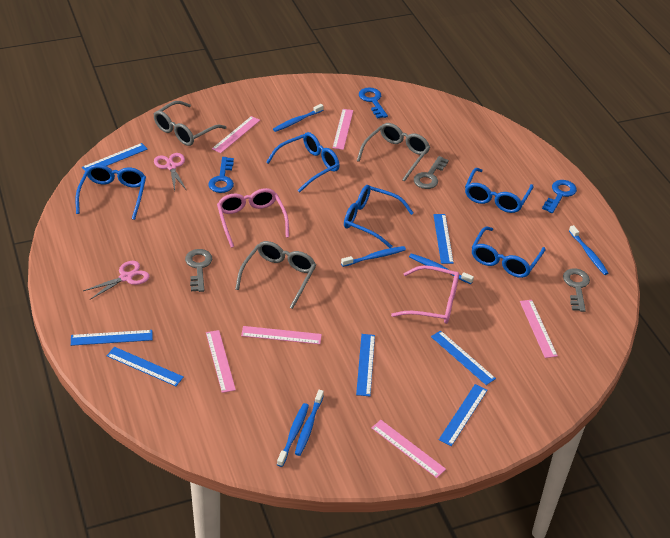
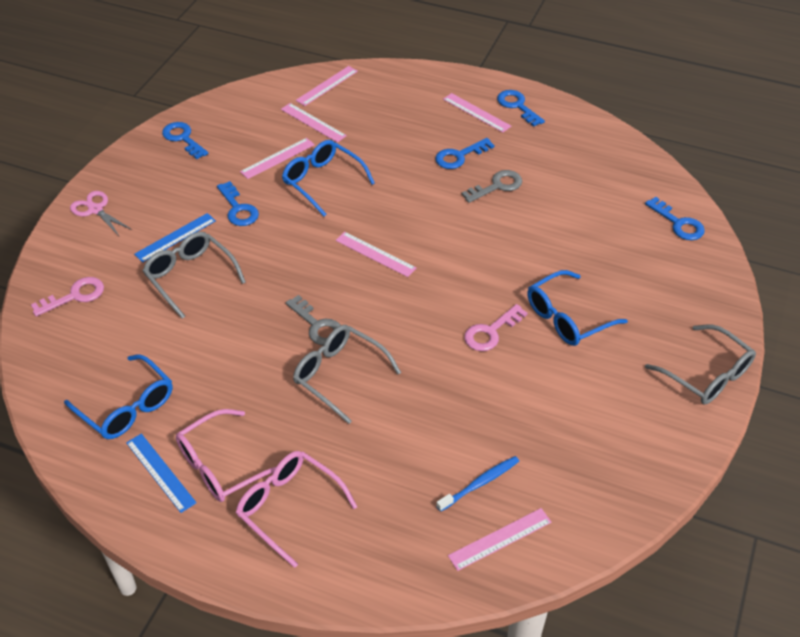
blue glasses: 5 -> 3
blue key: 3 -> 5
blue ruler: 7 -> 2
blue toothbrush: 6 -> 1
grey key: 3 -> 2
pink key: 0 -> 2
pink scissors: 2 -> 1

